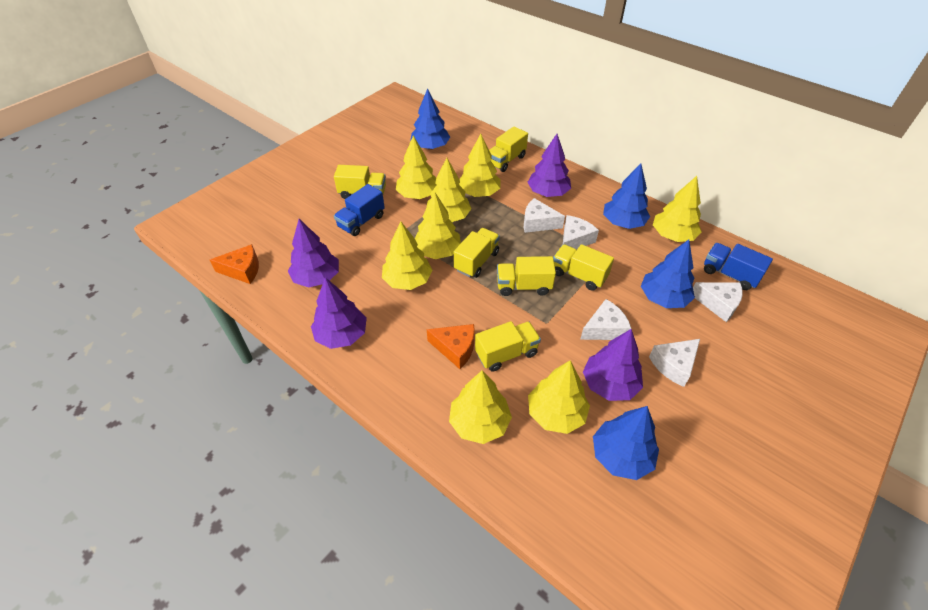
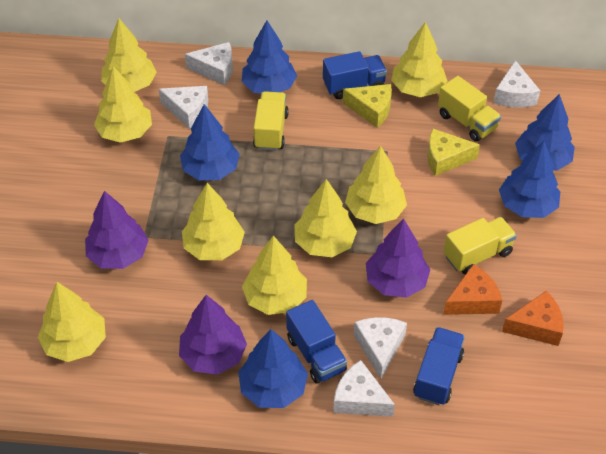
blue tree: 4 -> 5
blue truck: 2 -> 3
purple tree: 4 -> 3
yellow cheese: 0 -> 2
yellow truck: 6 -> 3

